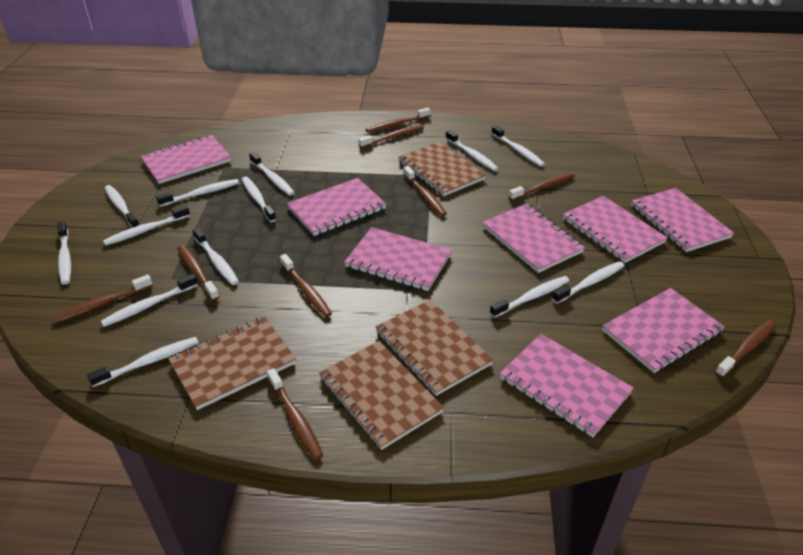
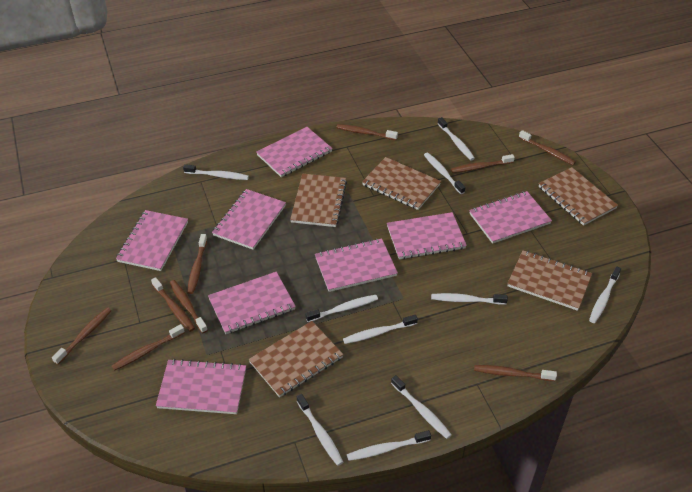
brown notebook: 4 -> 5
white toothbrush: 13 -> 10

